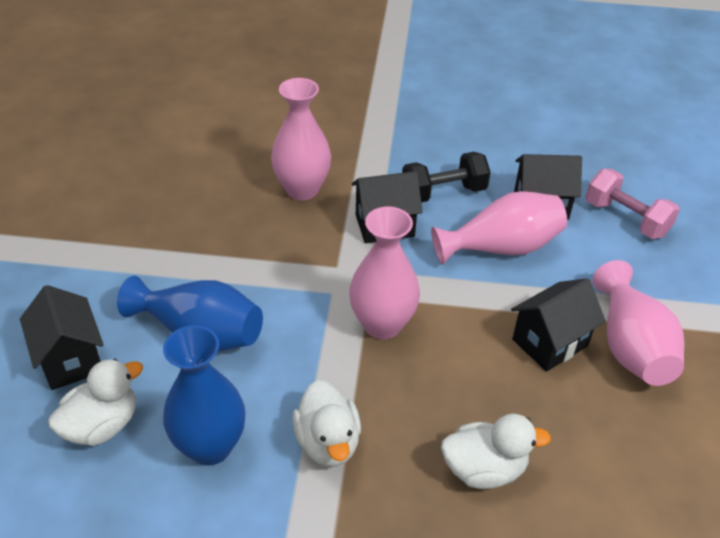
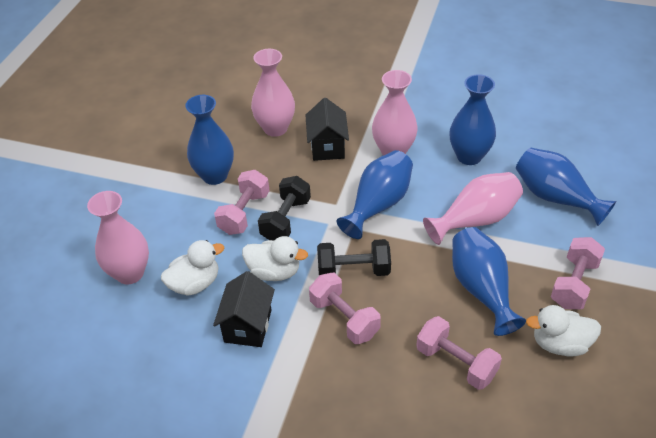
black dumbbell: 1 -> 2
black house: 4 -> 2
blue vase: 2 -> 5
pink dumbbell: 1 -> 4

